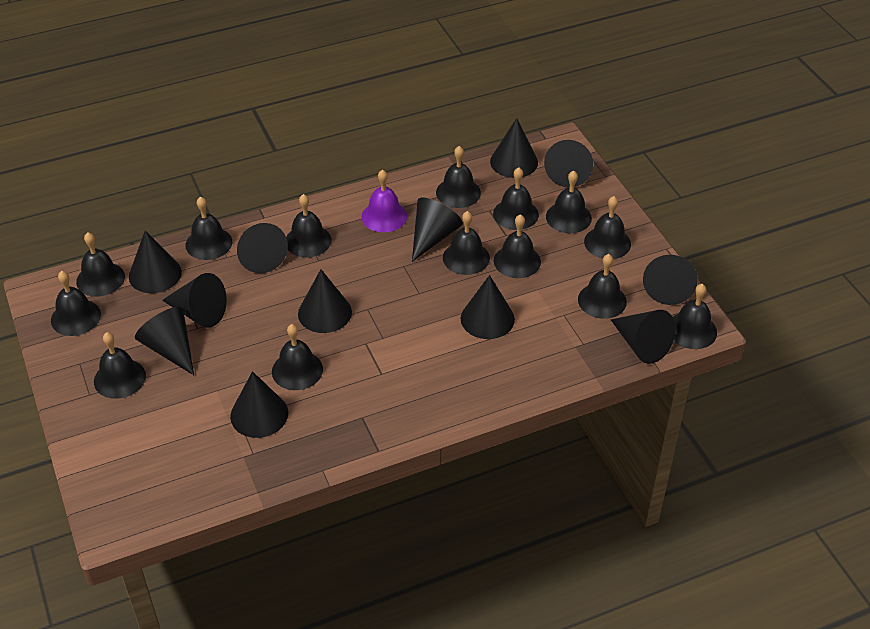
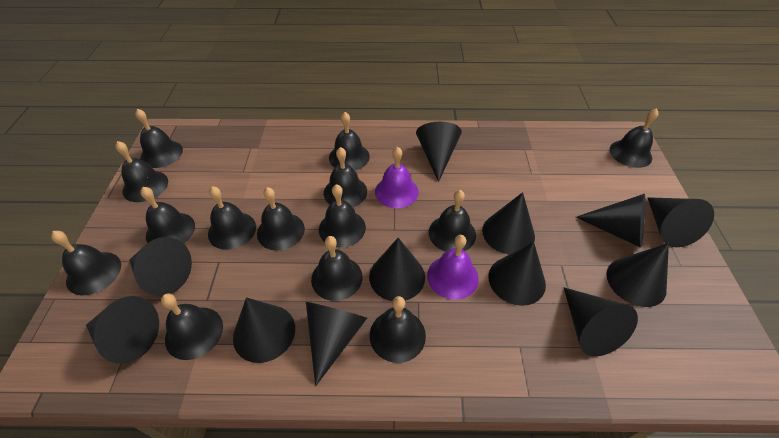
purple bell: 1 -> 2

